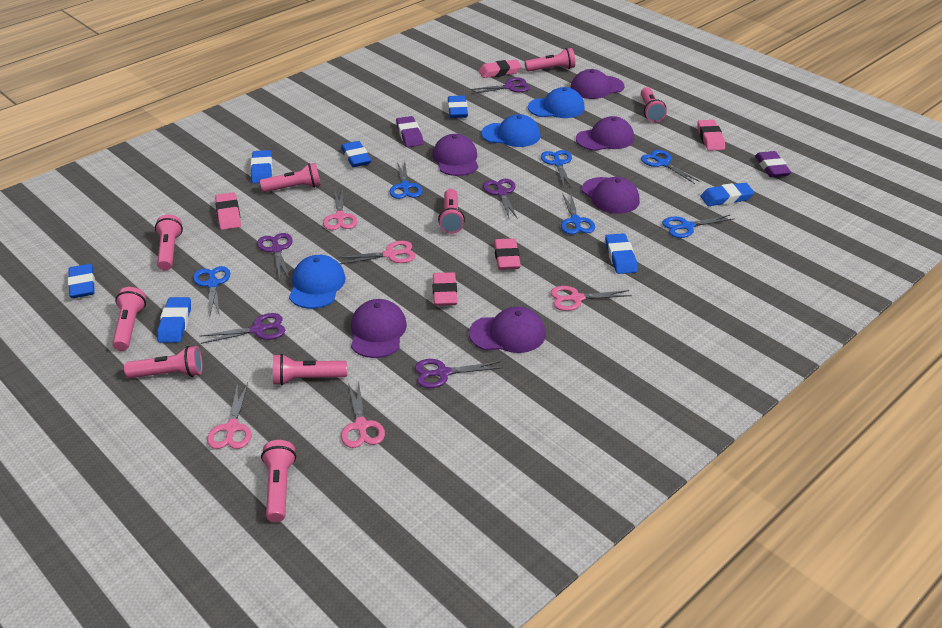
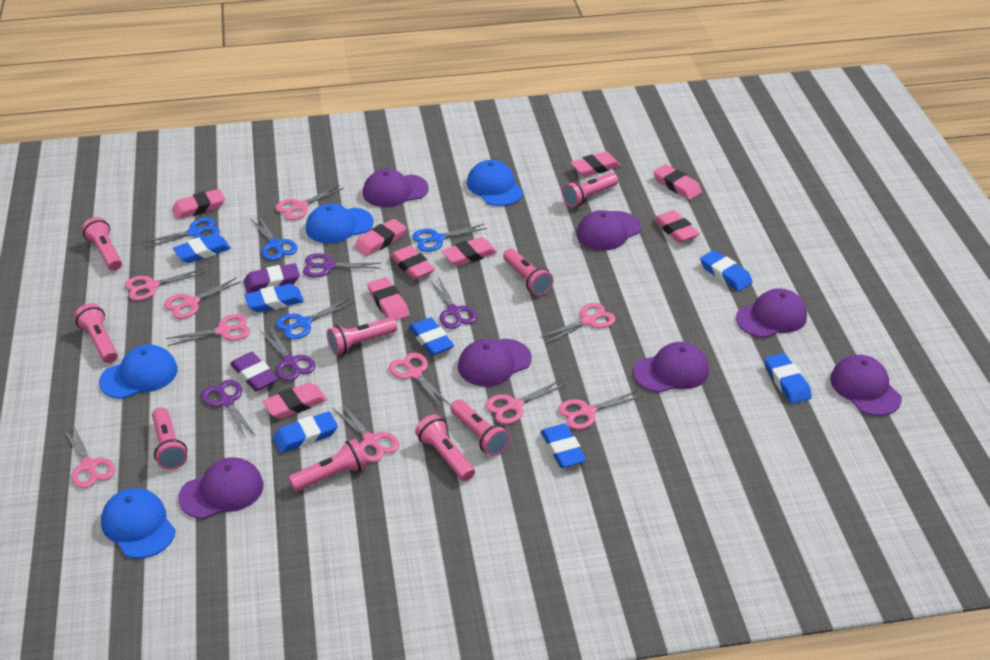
blue cap: 3 -> 4
blue scissors: 6 -> 4
pink eraser: 5 -> 9
pink scissors: 5 -> 10
purple cap: 6 -> 7
purple scissors: 5 -> 4

